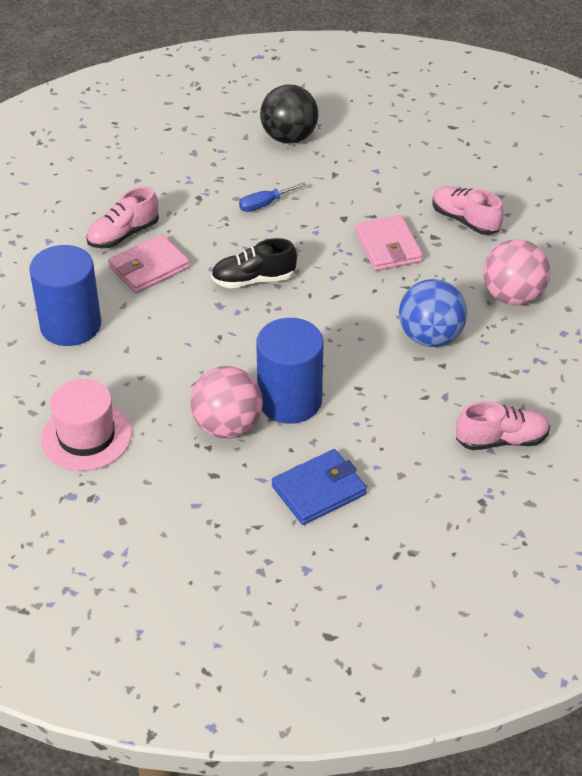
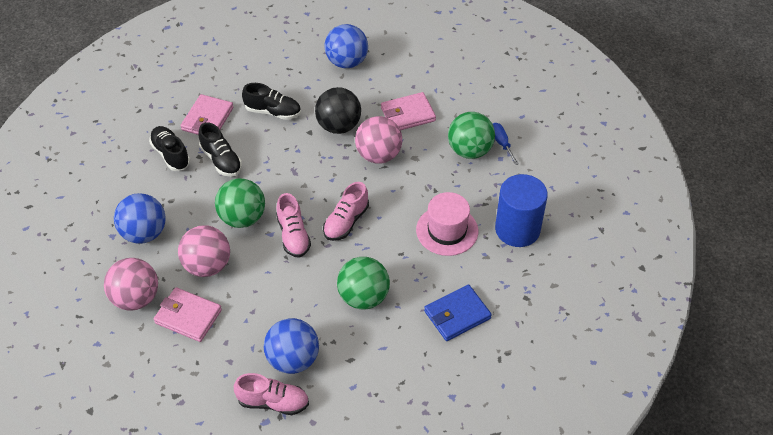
black shoe: 1 -> 3
blue ball: 1 -> 3
blue cylinder: 2 -> 1
green ball: 0 -> 3
pink ball: 2 -> 3
pink wallet: 2 -> 3

